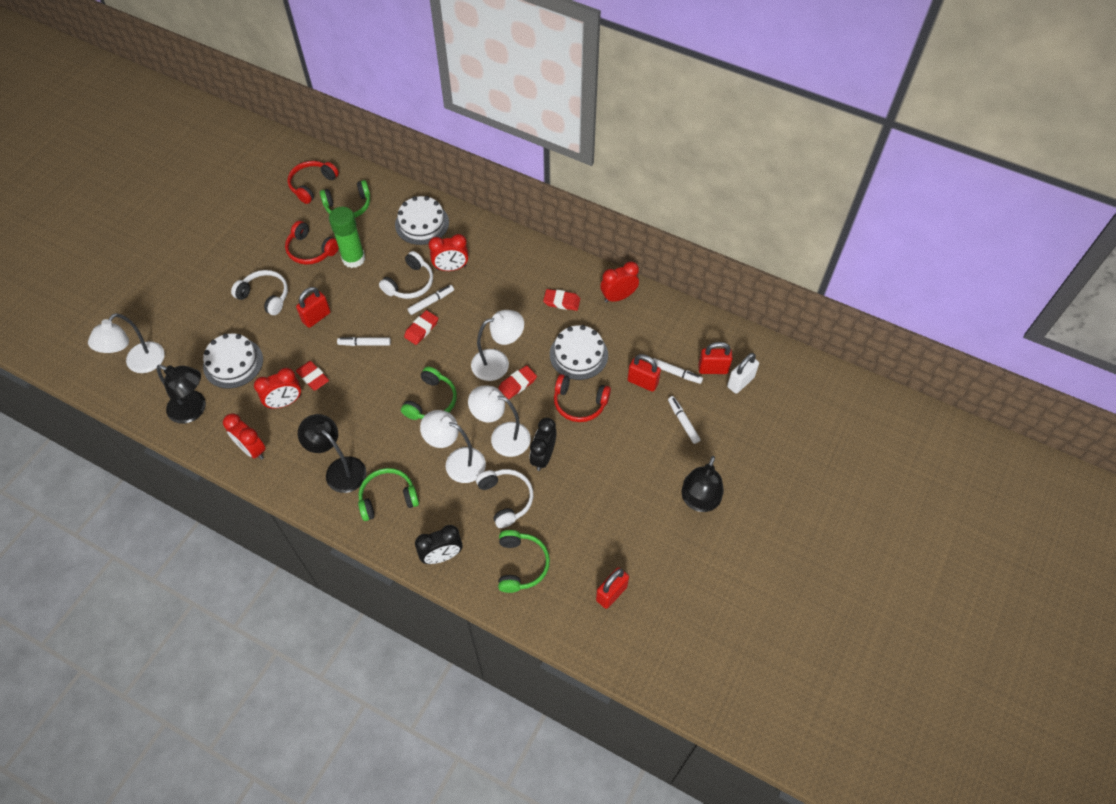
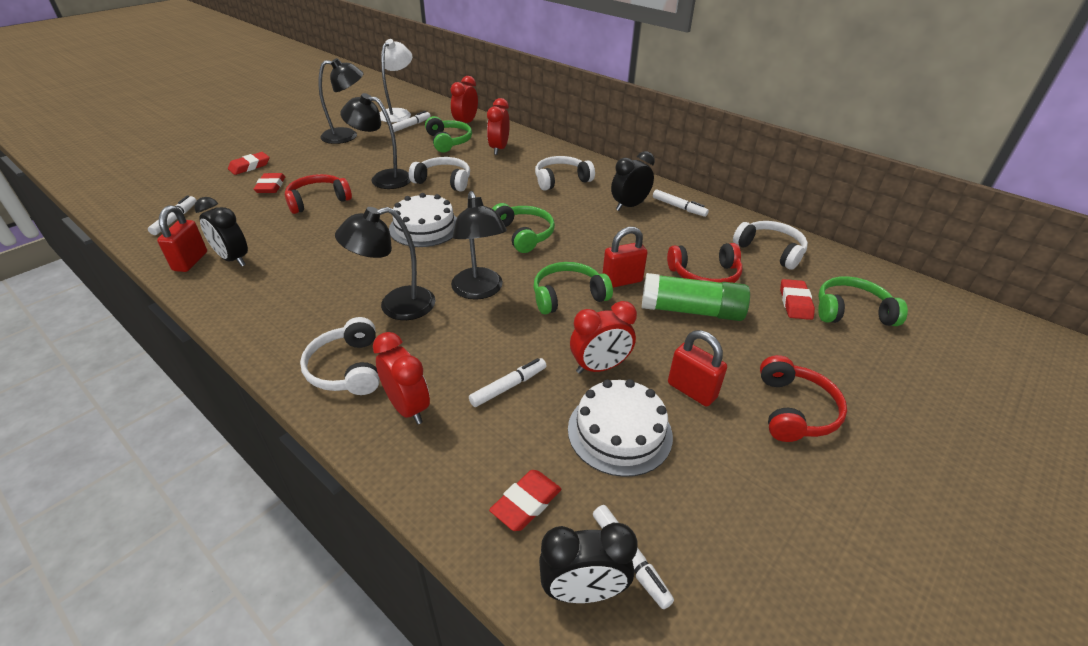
black clock: 2 -> 3
black lamp: 3 -> 4
red padlock: 4 -> 3
white cake: 3 -> 2
white headphones: 3 -> 4
white lamp: 4 -> 1
white marker: 4 -> 5
white padlock: 1 -> 0

